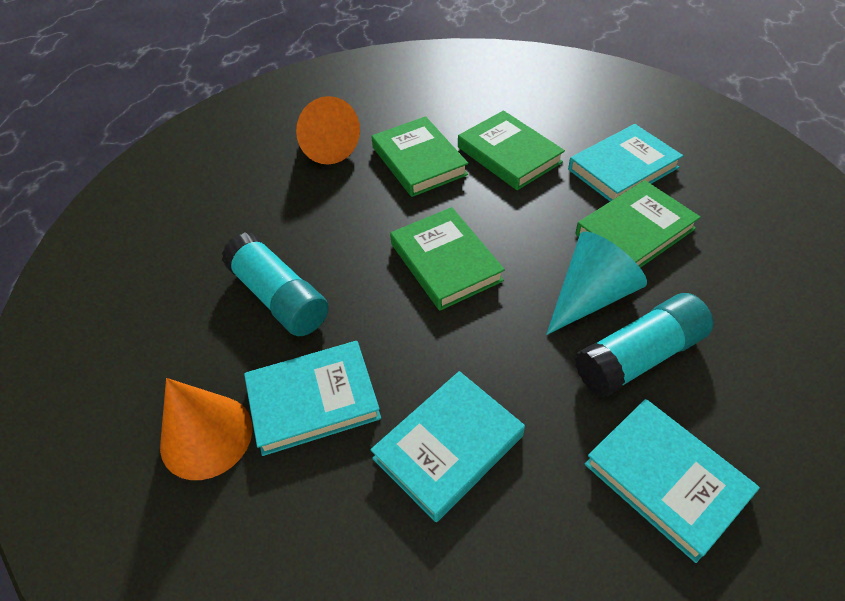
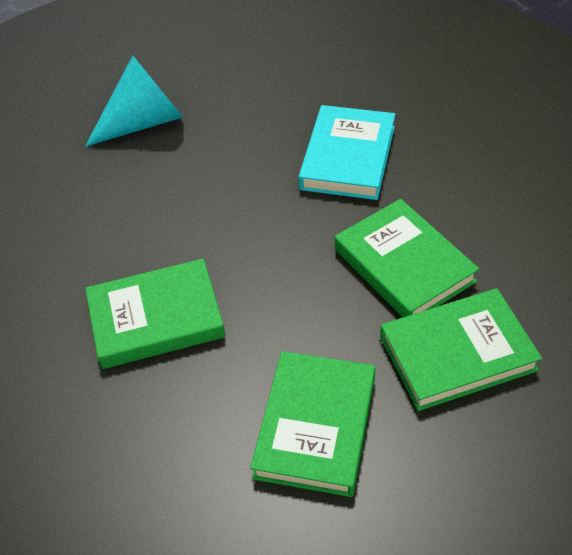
orange cone: 2 -> 0
turquoise book: 4 -> 1
turquoise glue stick: 2 -> 0

